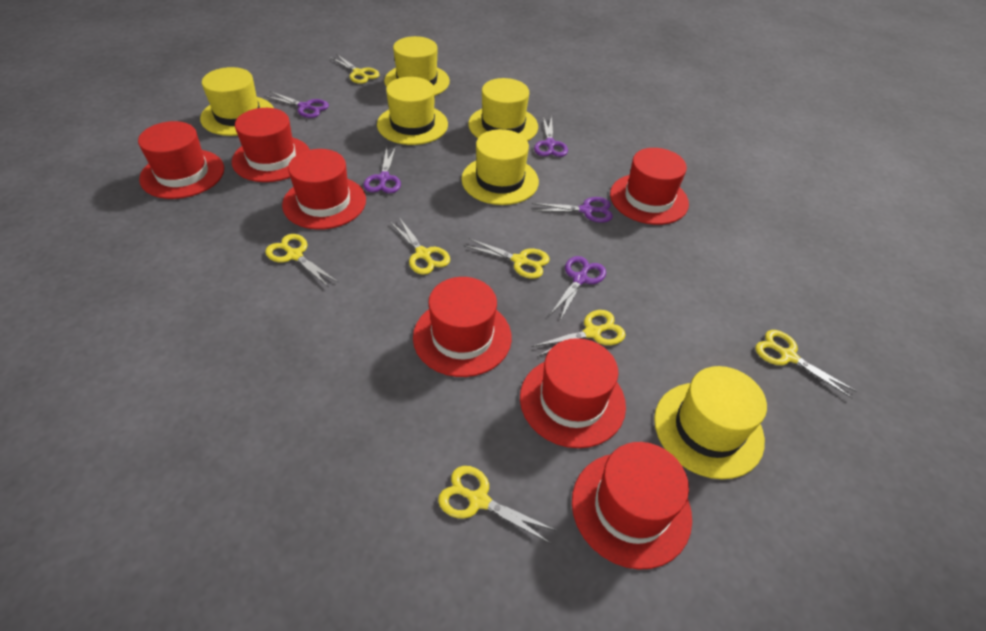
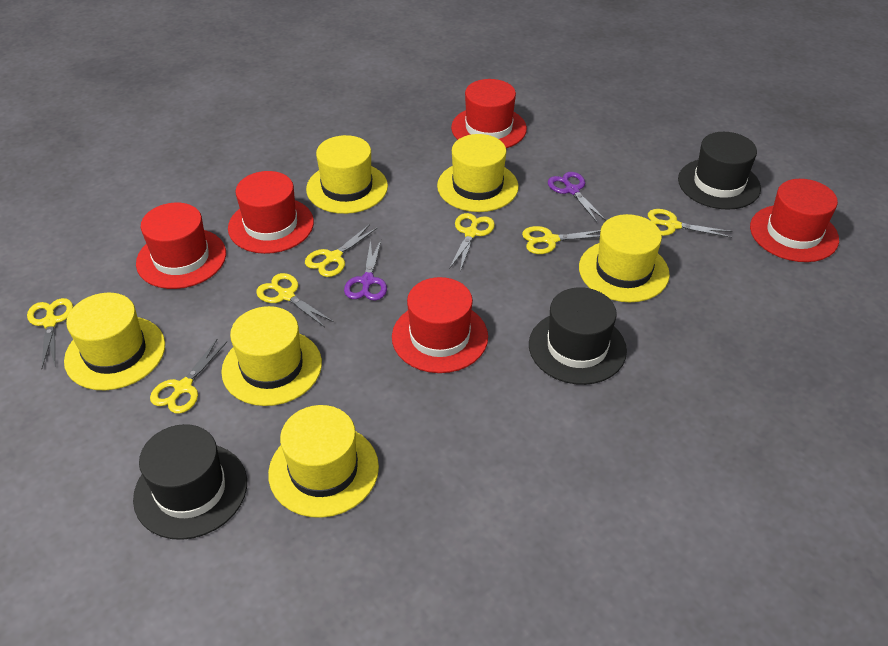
black hat: 0 -> 3
purple scissors: 5 -> 2
red hat: 7 -> 5

